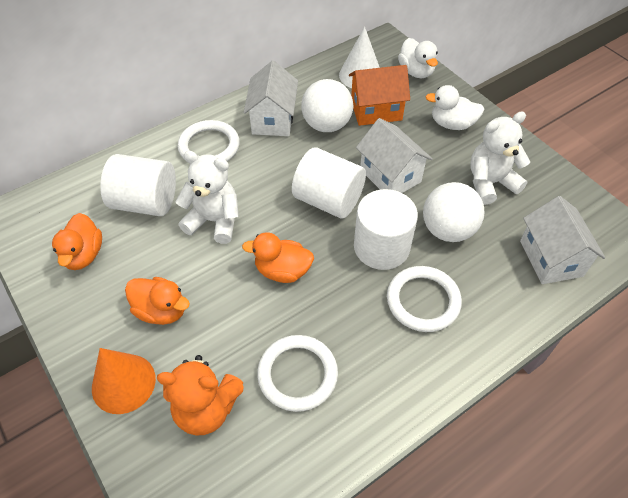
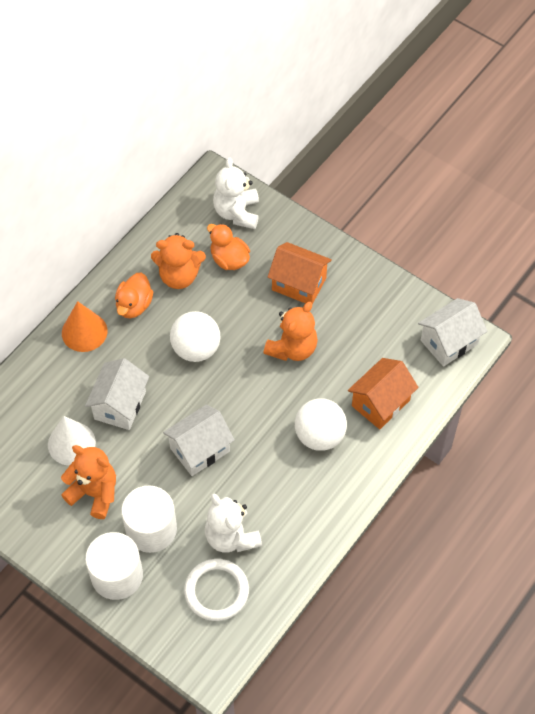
orange duck: 3 -> 2
orange house: 1 -> 2
orange teddy bear: 1 -> 3
white cylinder: 3 -> 2
white duck: 2 -> 0
white ring: 3 -> 1

